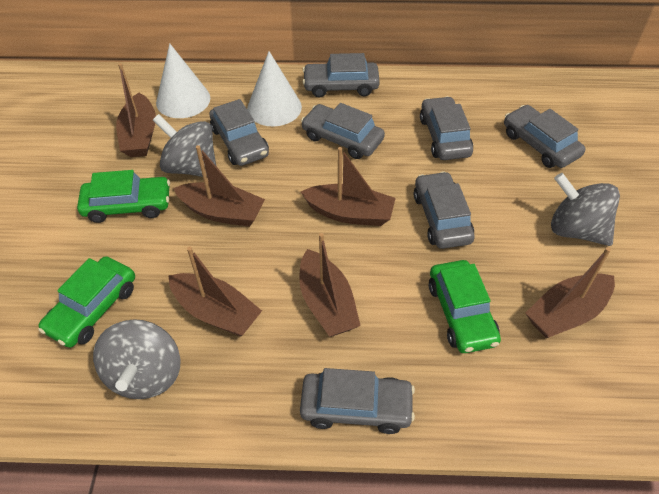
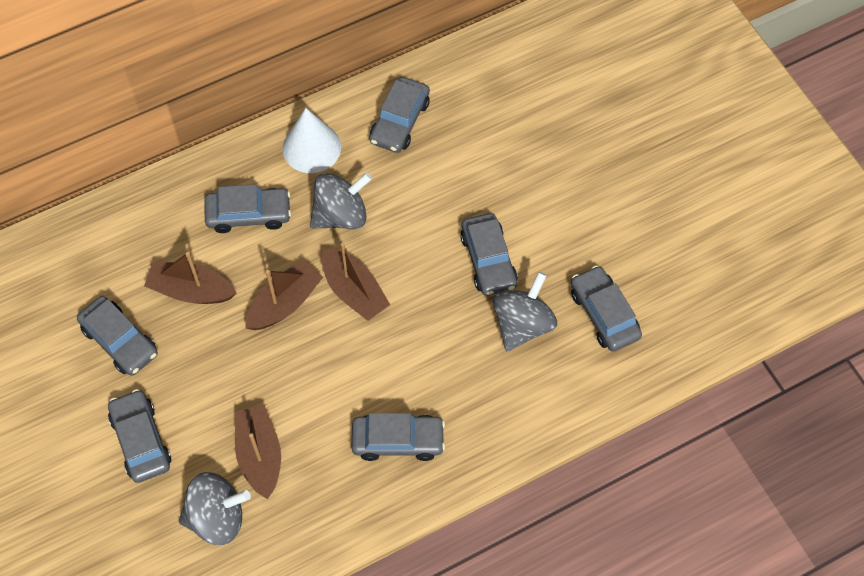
brown boat: 6 -> 4
green car: 3 -> 0
white cone: 2 -> 1

